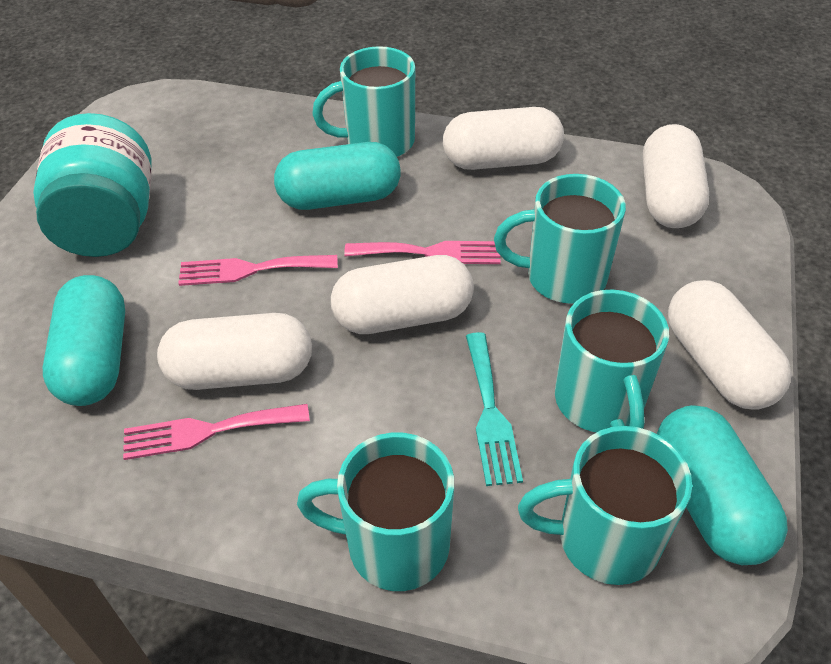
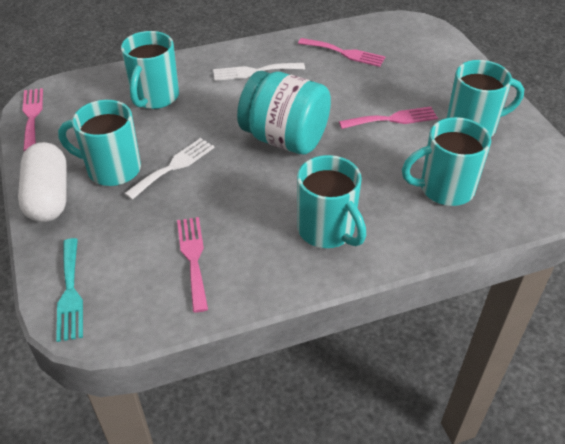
pink fork: 3 -> 4
turquoise capsule: 3 -> 0
white capsule: 5 -> 1
white fork: 0 -> 2

